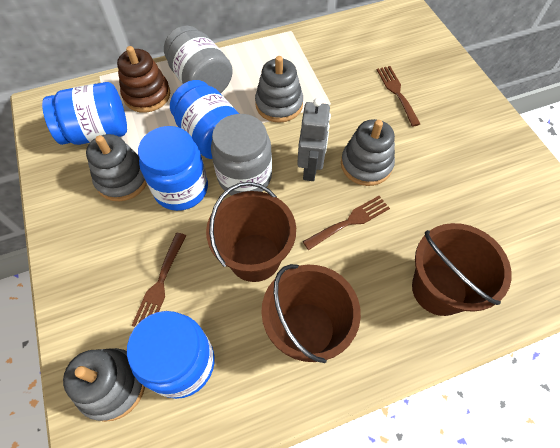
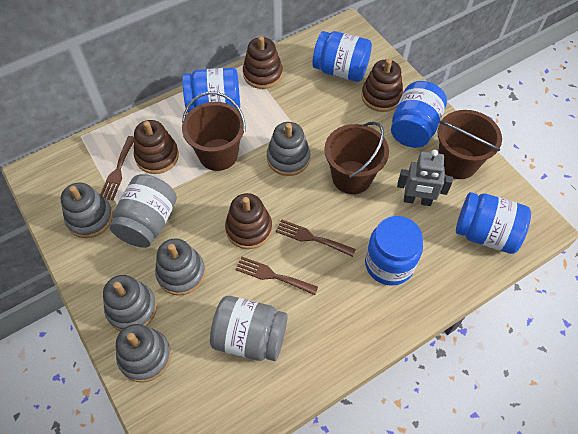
blue jar: 4 -> 5
brown stacking toy: 1 -> 4
grey stacking toy: 4 -> 5

